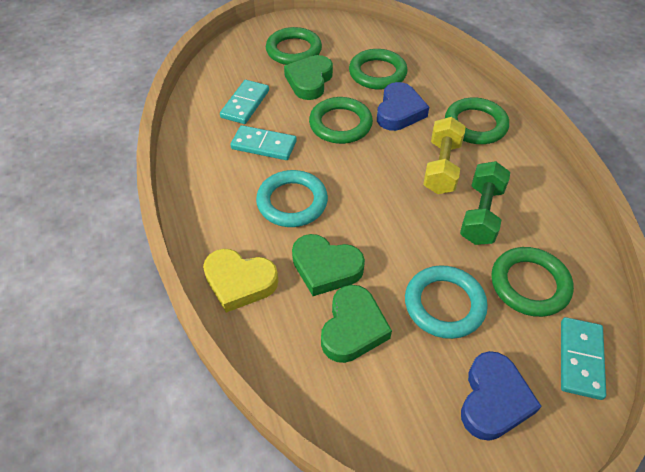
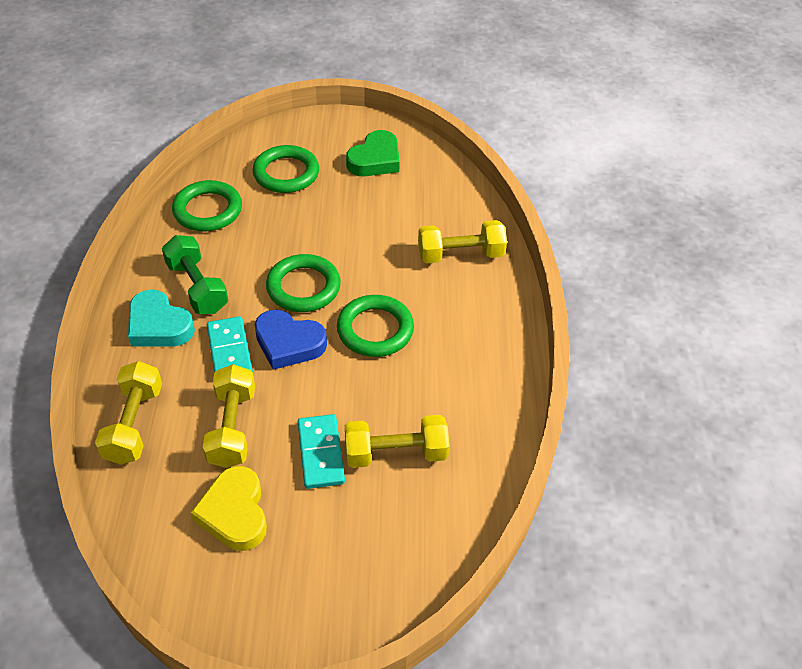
blue heart: 2 -> 1
green heart: 3 -> 1
green ring: 5 -> 4
turquoise domino: 3 -> 2
turquoise heart: 0 -> 1
turquoise ring: 2 -> 0
yellow dumbbell: 1 -> 4

